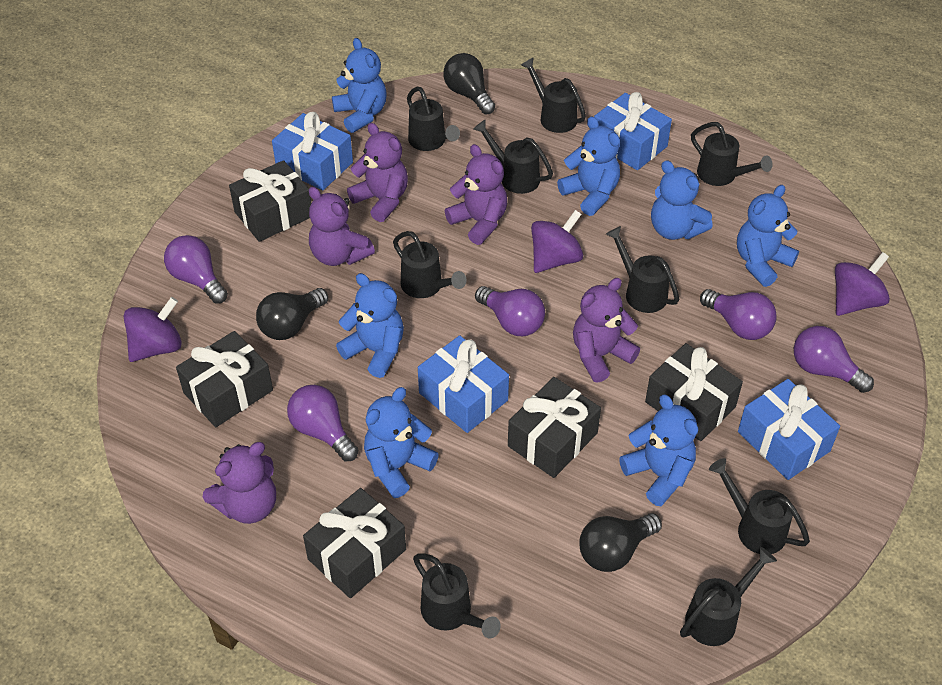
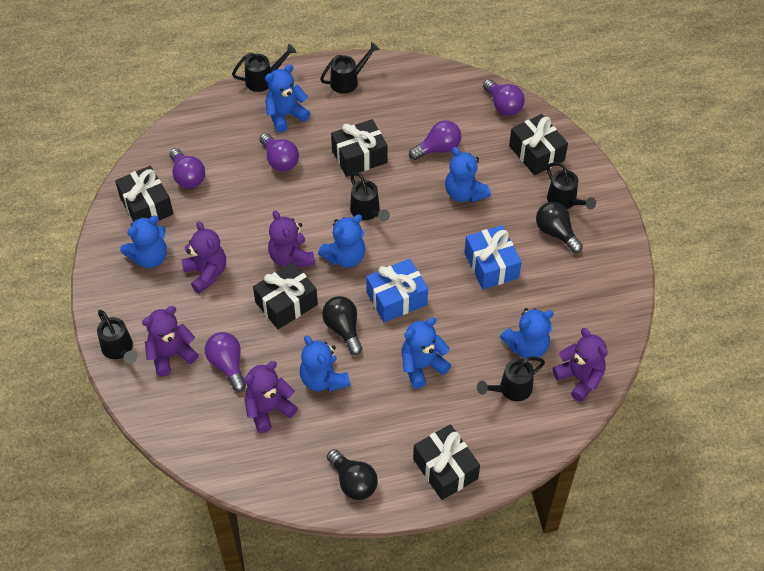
black watering can: 9 -> 6
blue gift: 4 -> 2
purple spinning top: 3 -> 0

